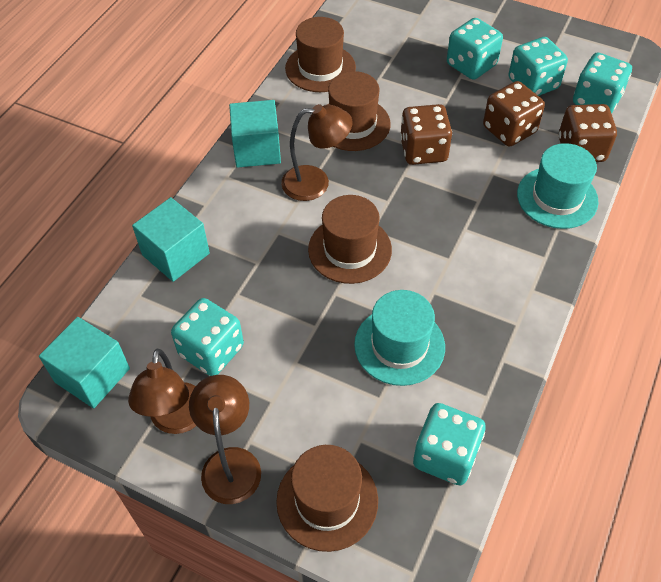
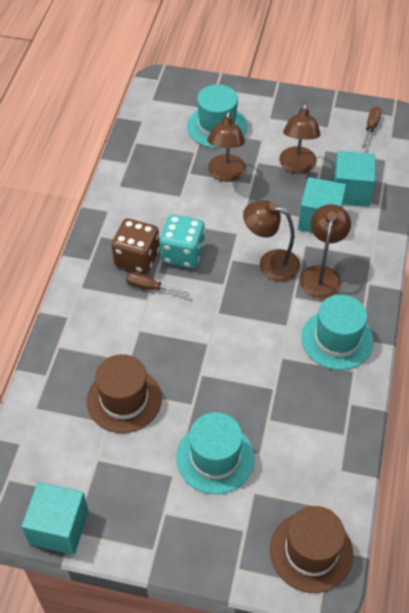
brown dice: 3 -> 1
brown hat: 4 -> 2
brown lamp: 3 -> 4
brown screwdriver: 0 -> 2
turquoise dice: 5 -> 1
turquoise hat: 2 -> 3

